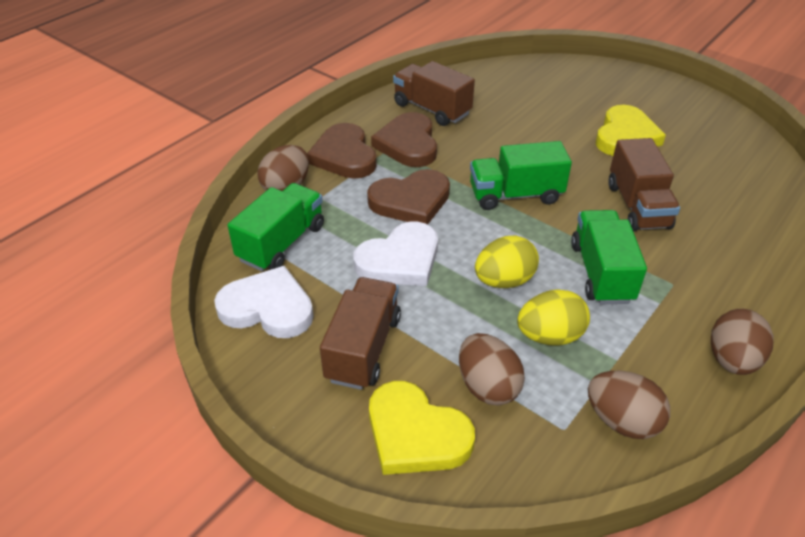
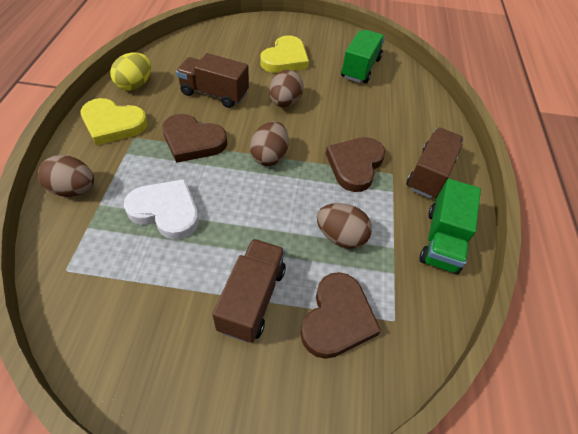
green truck: 3 -> 2
white heart: 2 -> 1
yellow egg: 2 -> 1

